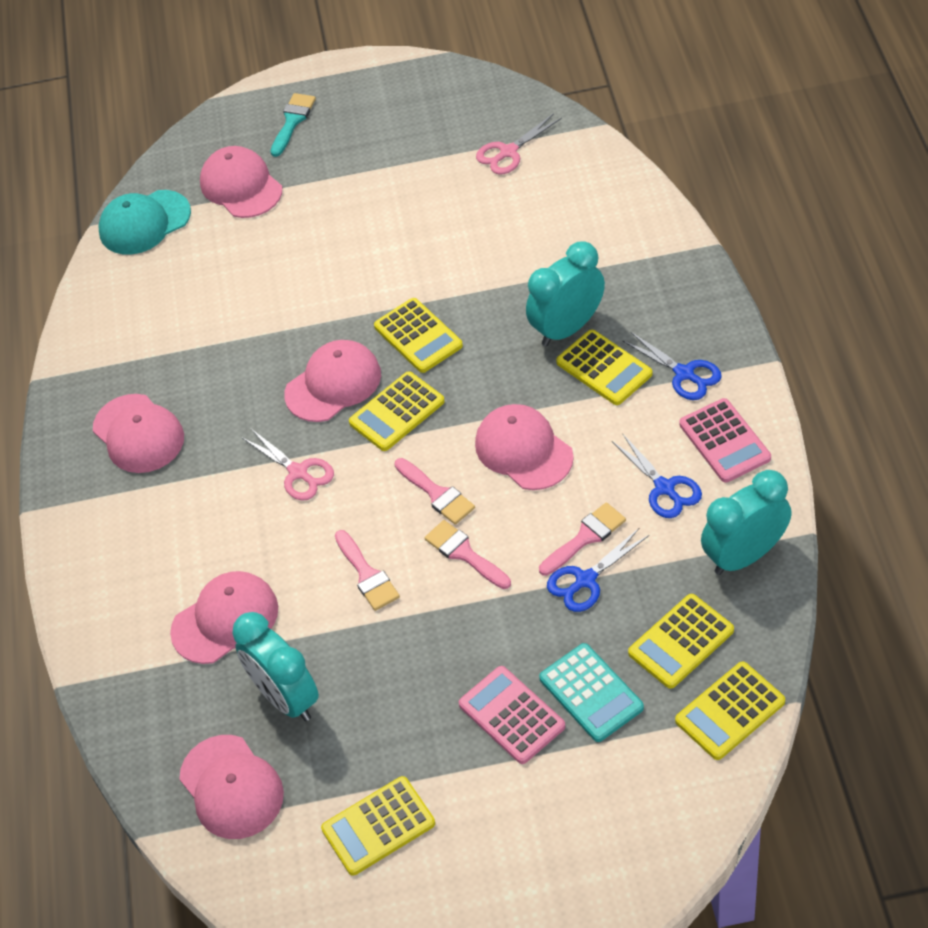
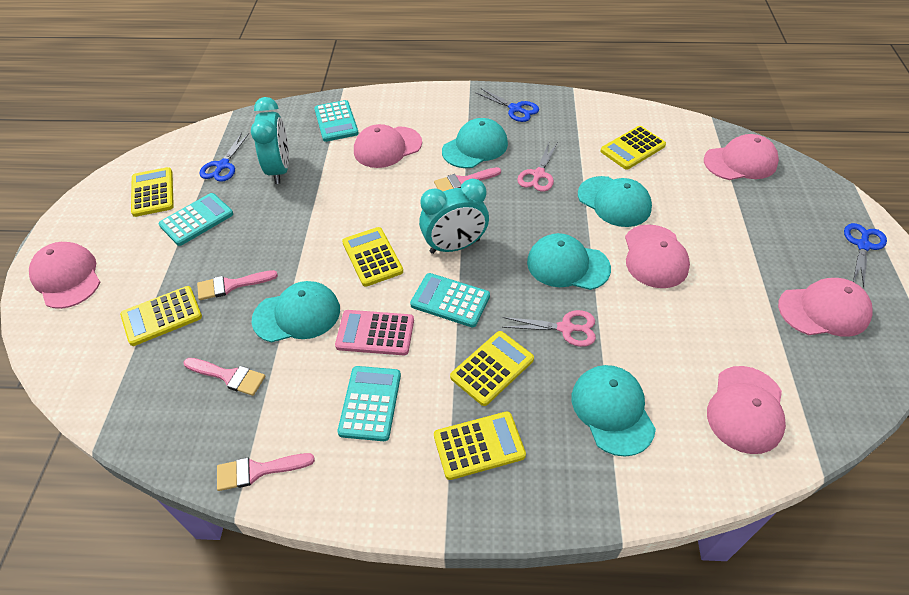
pink calculator: 2 -> 1
turquoise brush: 1 -> 0
turquoise calculator: 1 -> 4
turquoise cap: 1 -> 5
turquoise clock: 3 -> 2

